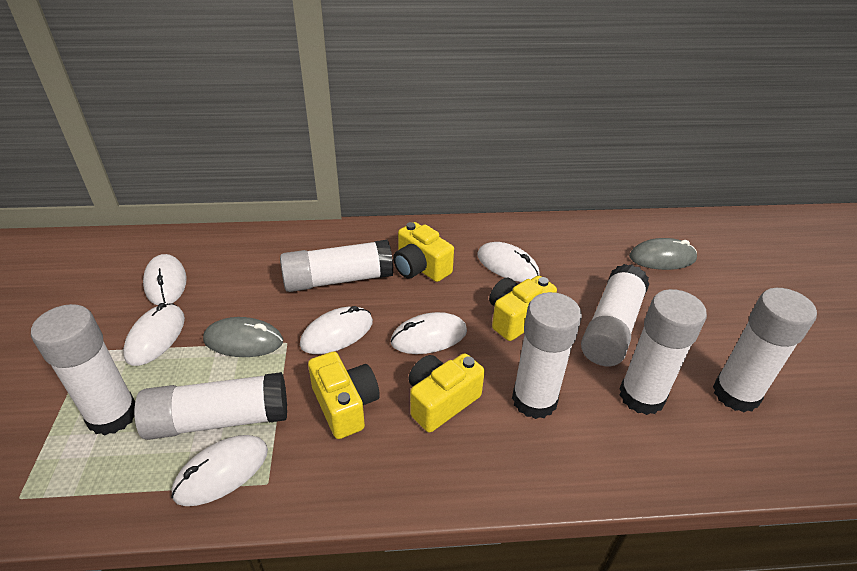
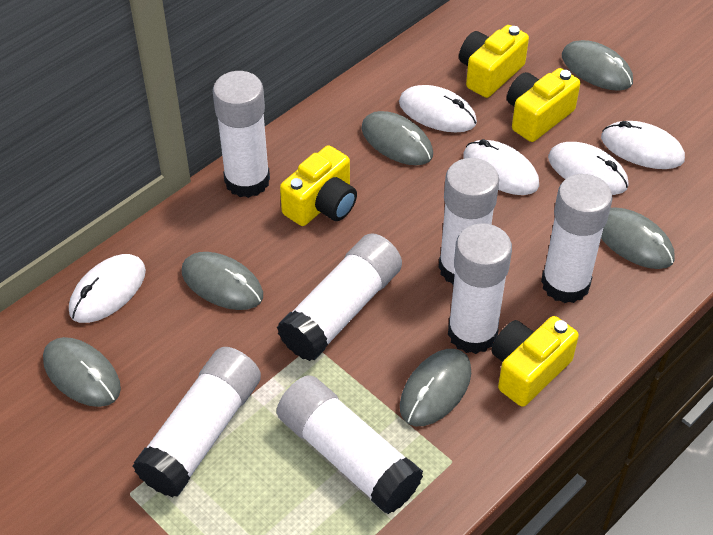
grey mouse: 2 -> 6
white mouse: 6 -> 5

